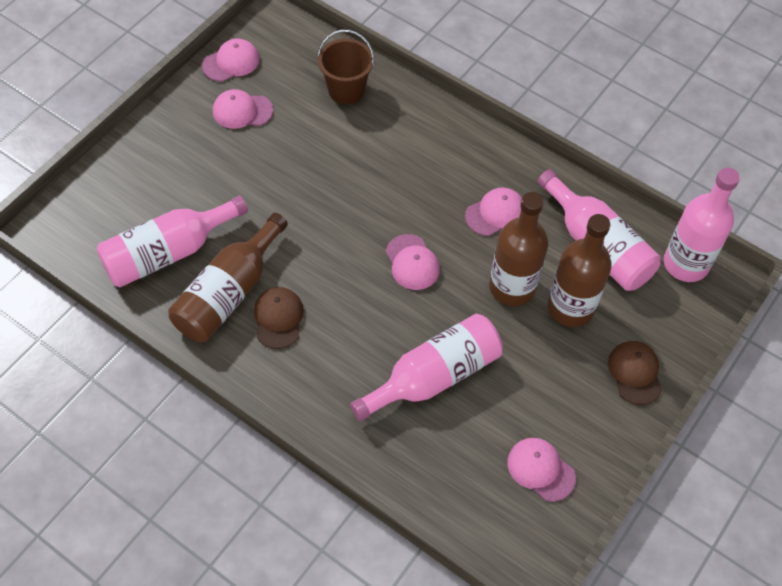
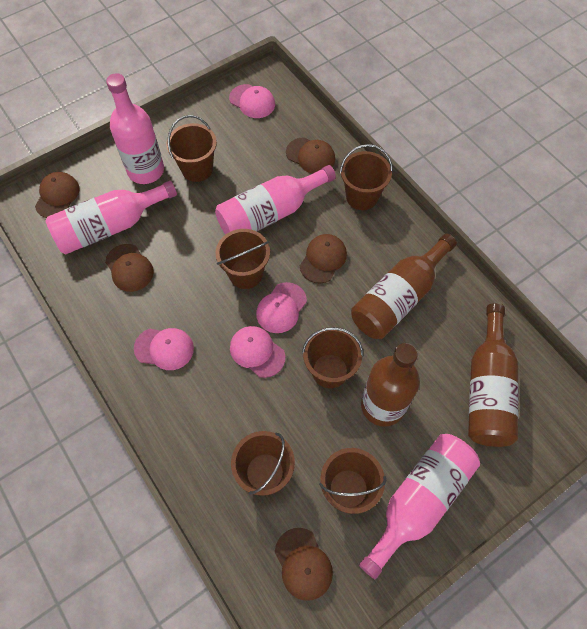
brown bucket: 1 -> 6
brown cap: 2 -> 5
pink cap: 5 -> 4

